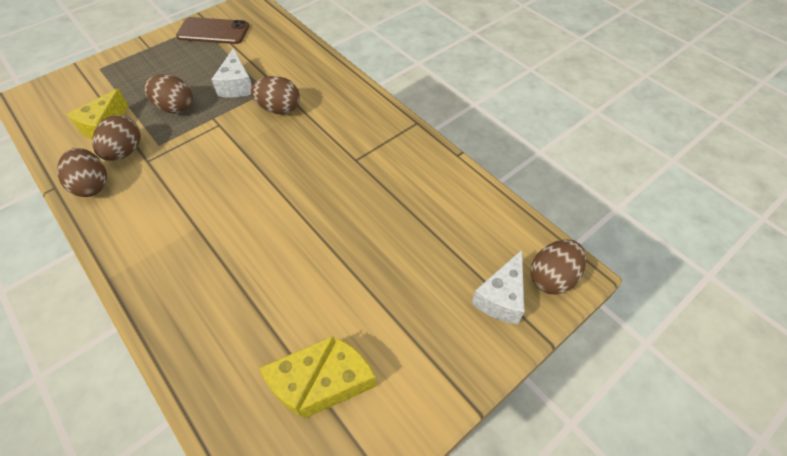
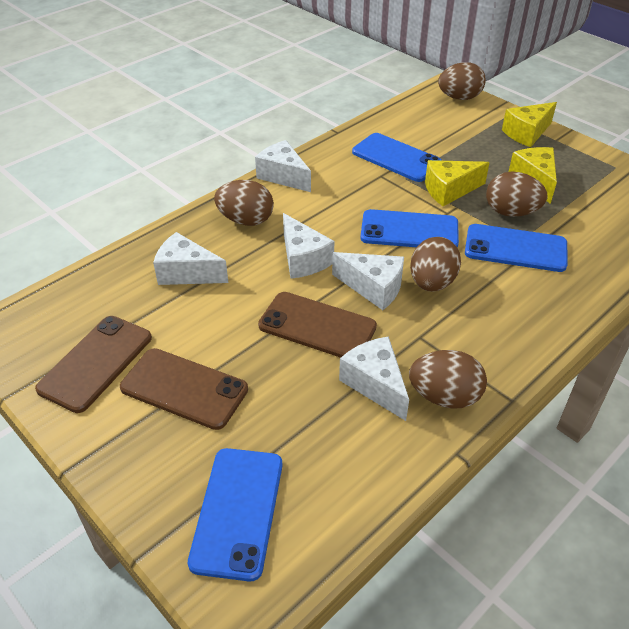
blue phone: 0 -> 4
brown phone: 1 -> 3
white cheese: 2 -> 5

